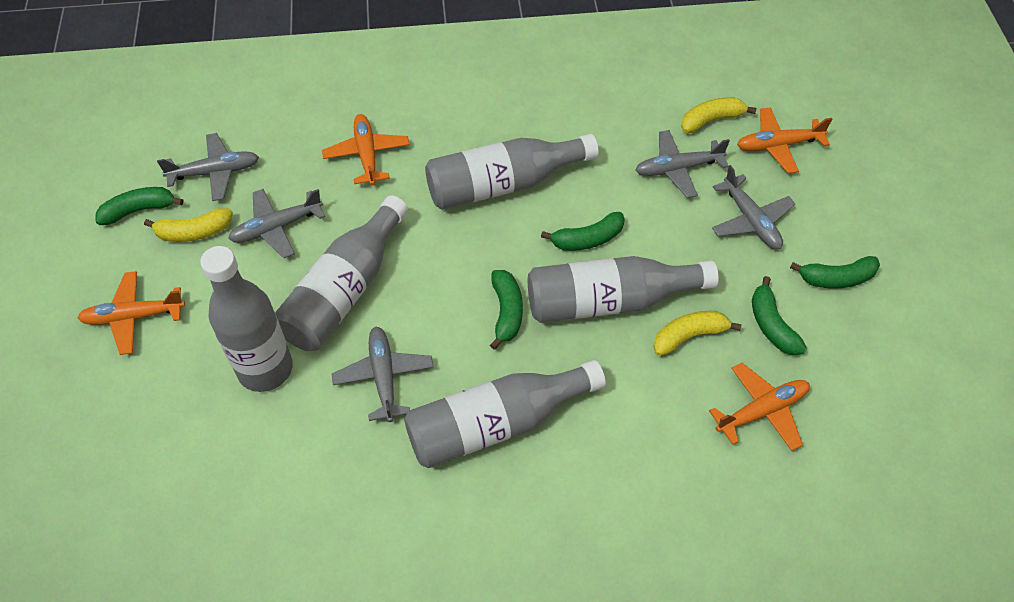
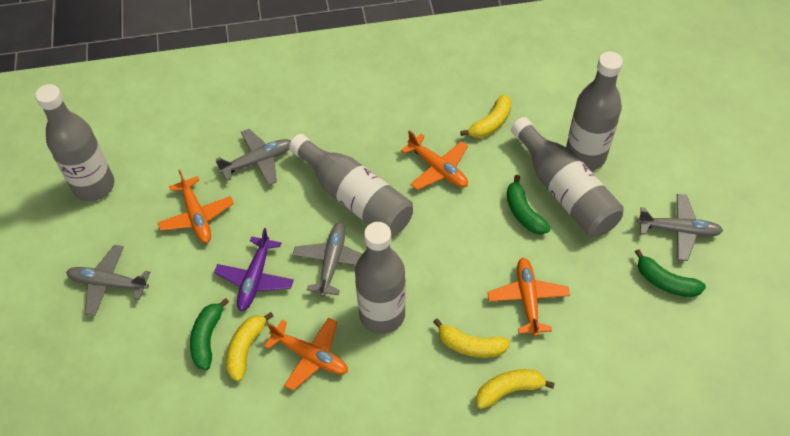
green banana: 5 -> 3
grey plane: 5 -> 4
purple plane: 0 -> 1
yellow banana: 3 -> 4

